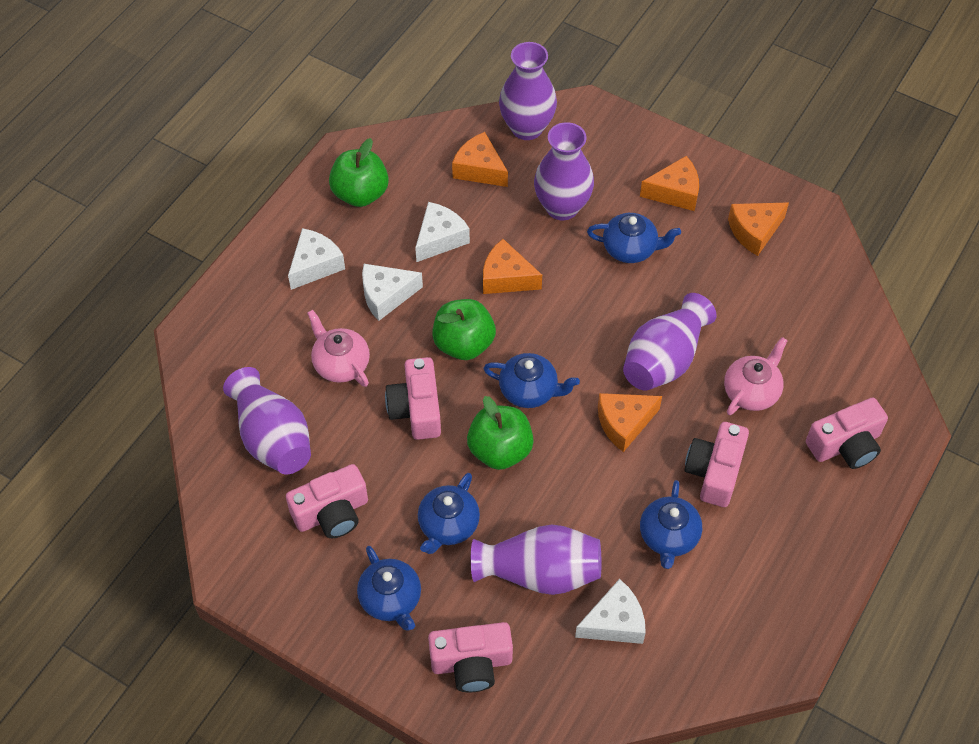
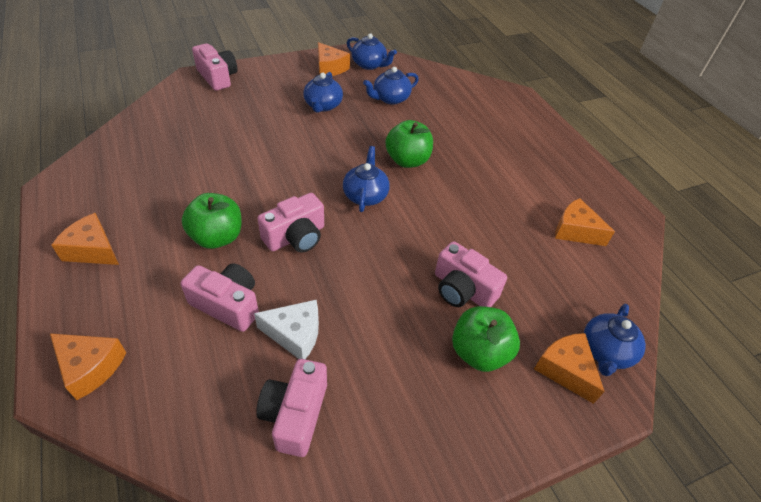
pink teapot: 2 -> 0
purple vase: 5 -> 0
white cheese: 4 -> 1

